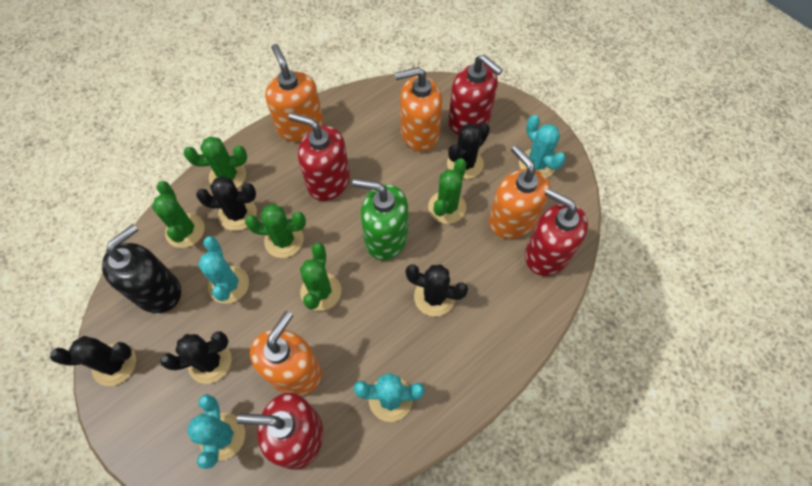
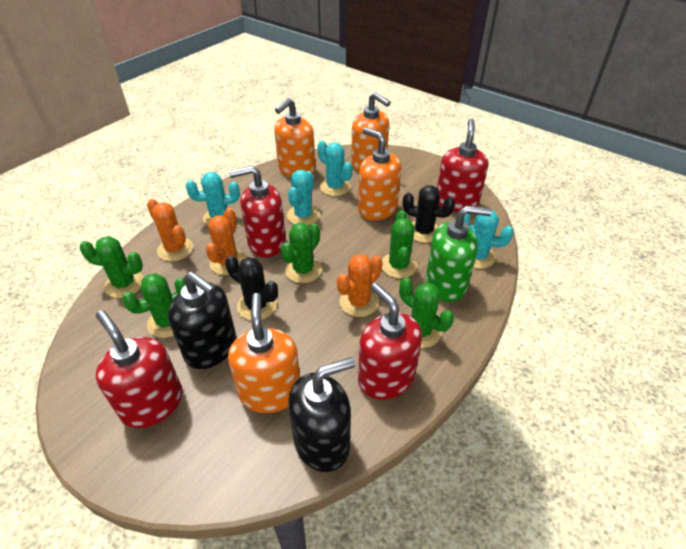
black cactus: 5 -> 2
black soap dispenser: 1 -> 2
orange cactus: 0 -> 3

